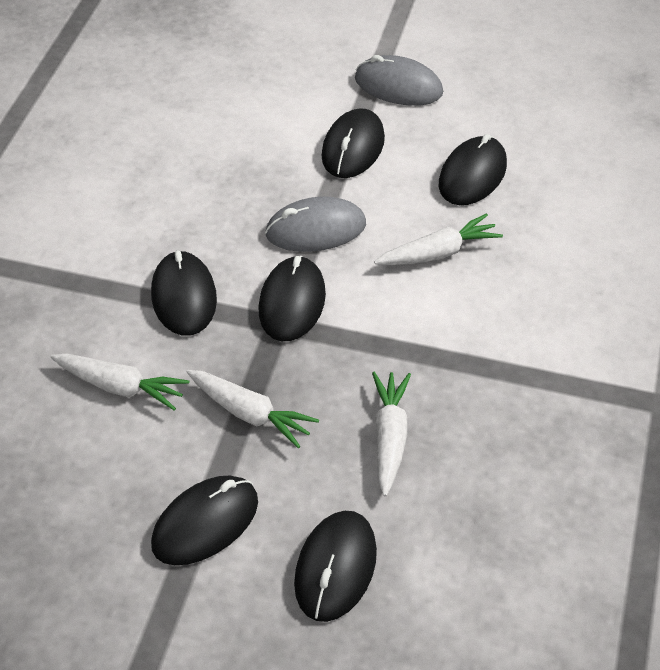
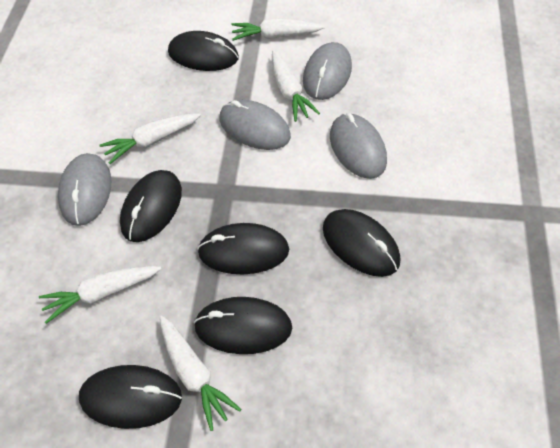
grey mouse: 2 -> 4
white carrot: 4 -> 5

